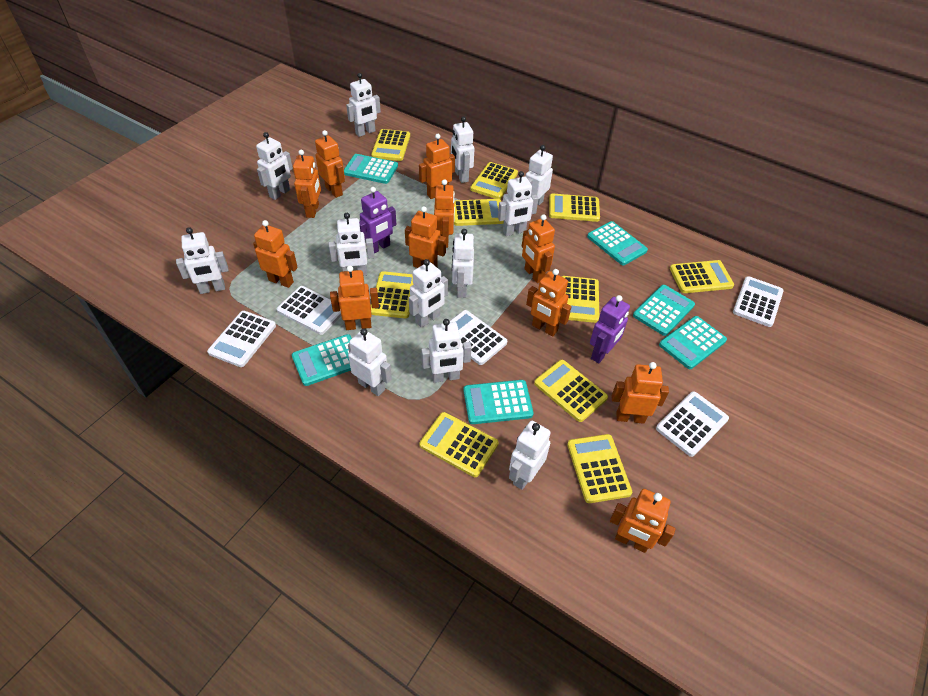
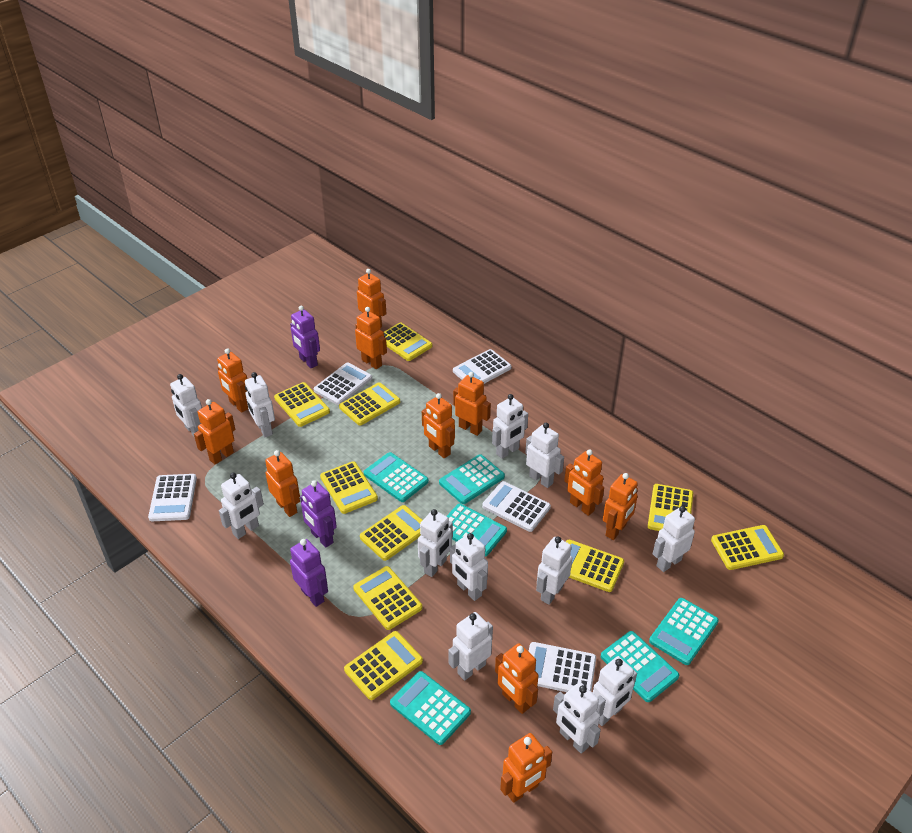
purple robot: 2 -> 3

